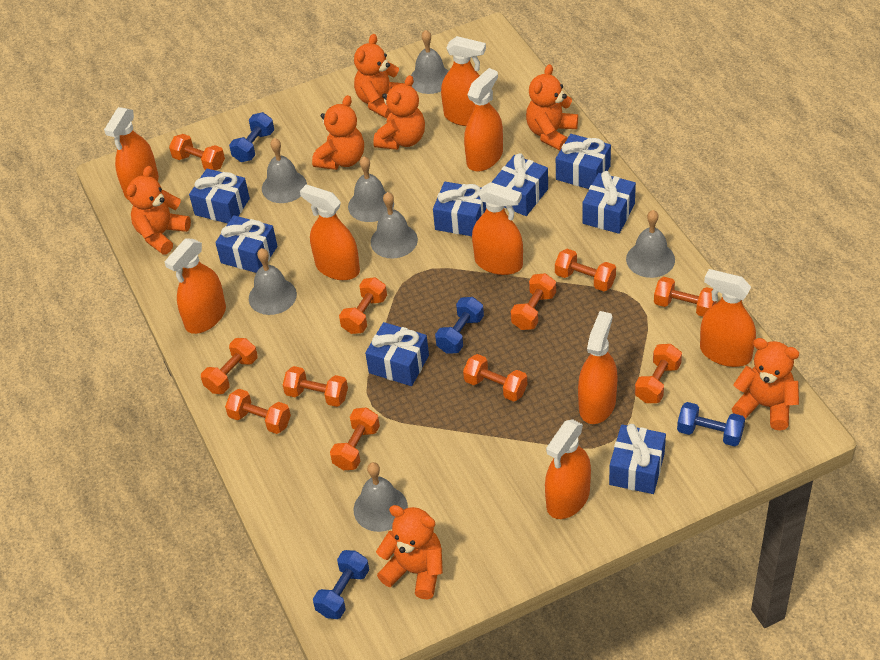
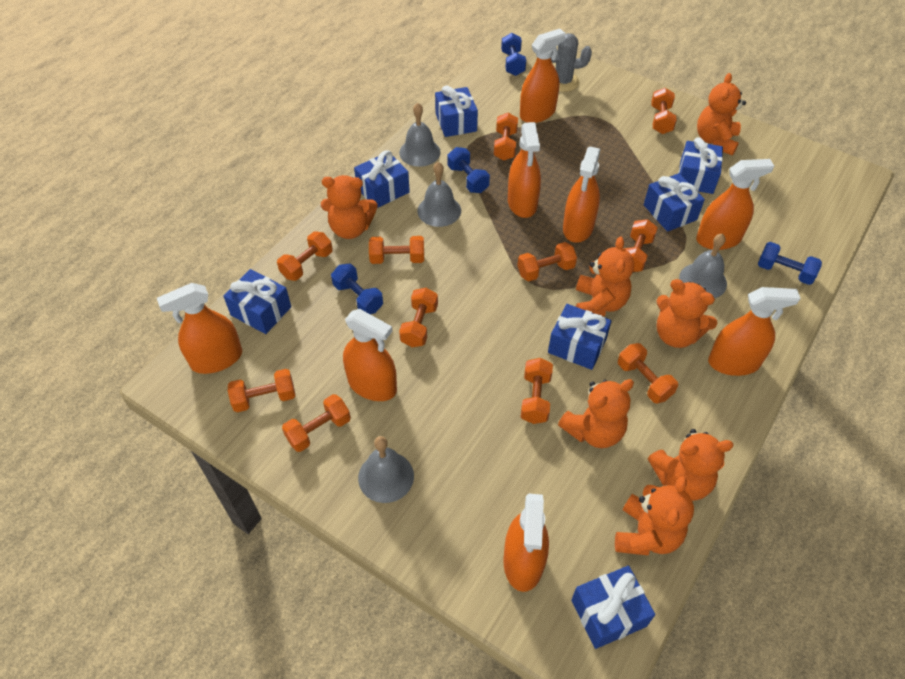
blue gift: 8 -> 7
grey bell: 7 -> 4
grey cactus: 0 -> 1
orange spray bottle: 9 -> 8

